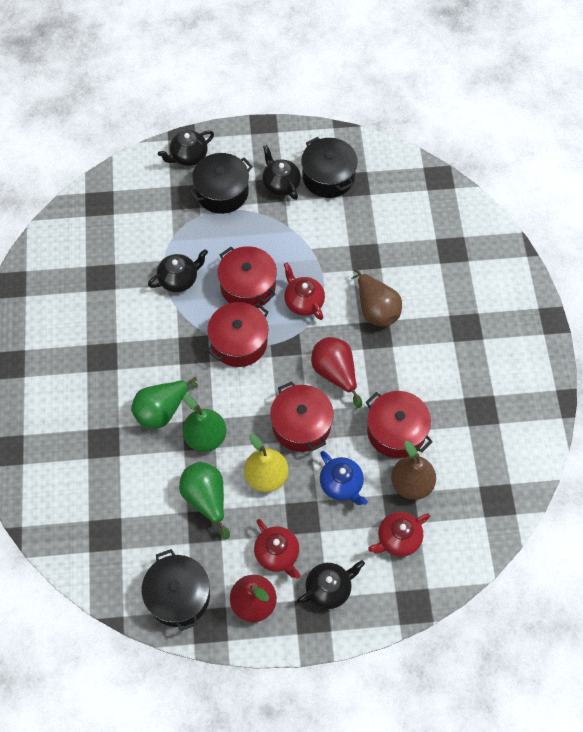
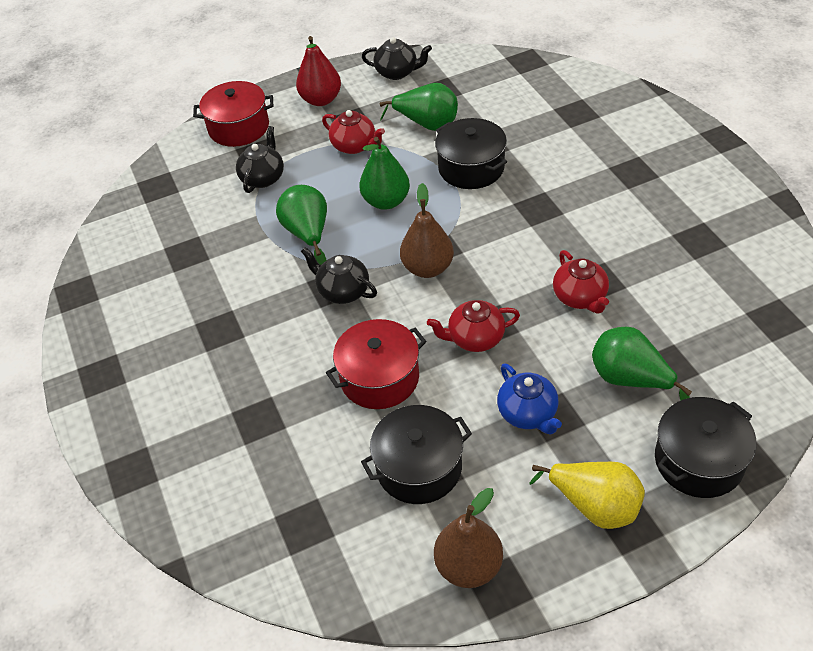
black teapot: 4 -> 3
green pear: 3 -> 4
red pear: 2 -> 1
red pot: 4 -> 2

